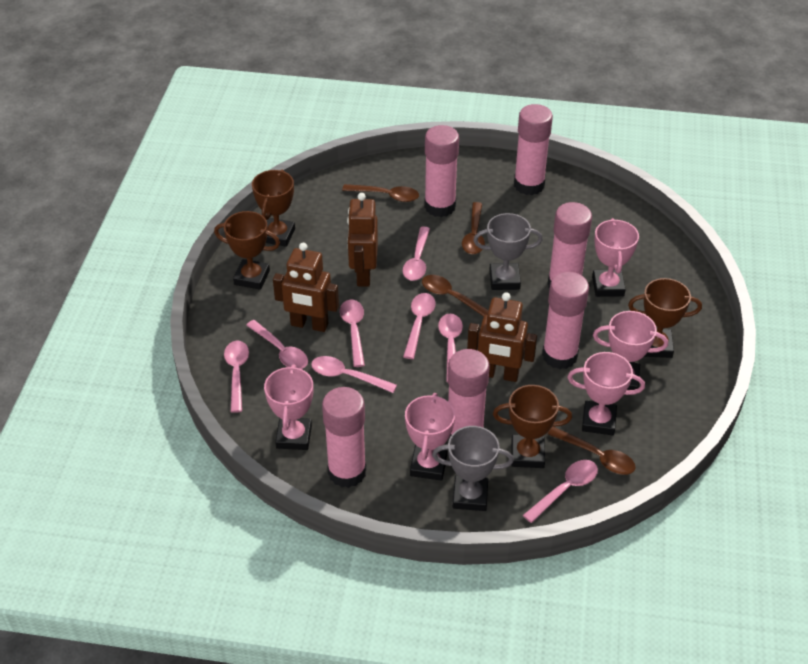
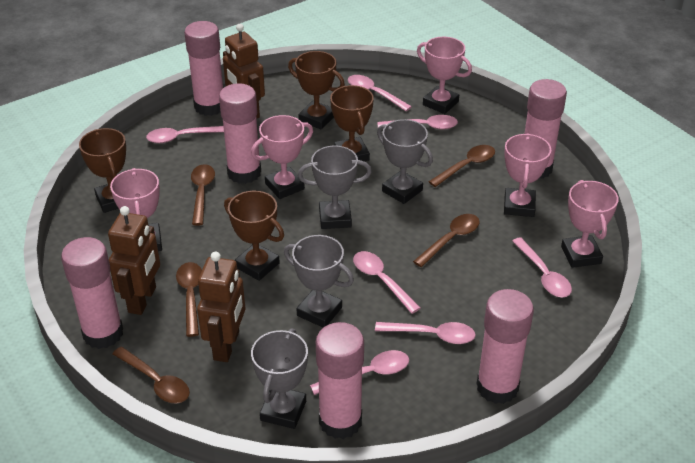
brown spoon: 4 -> 5
grey trophy: 2 -> 4
pink spoon: 8 -> 7

